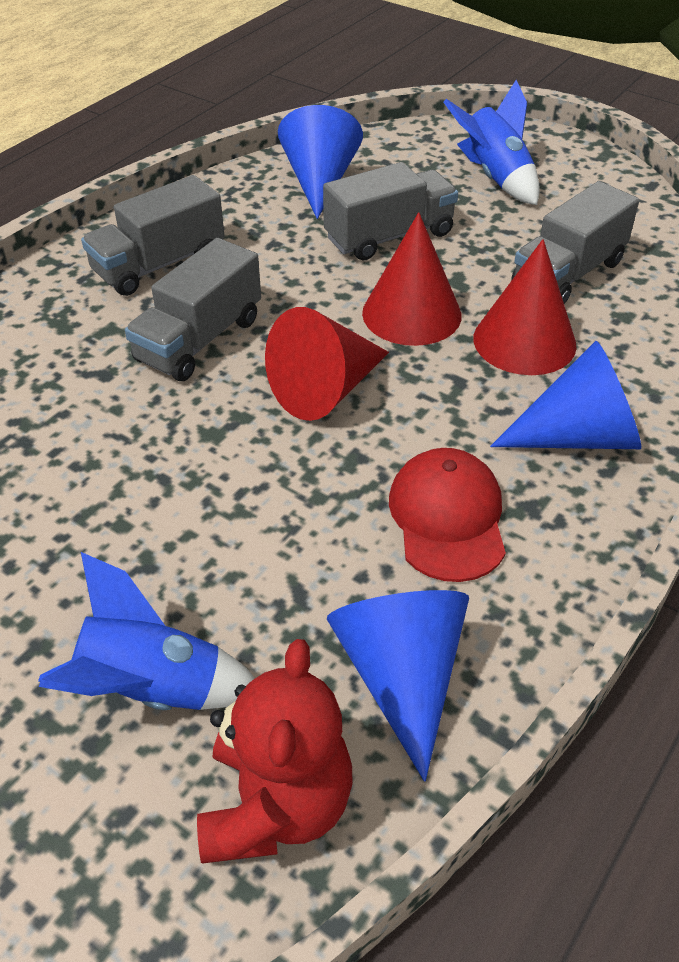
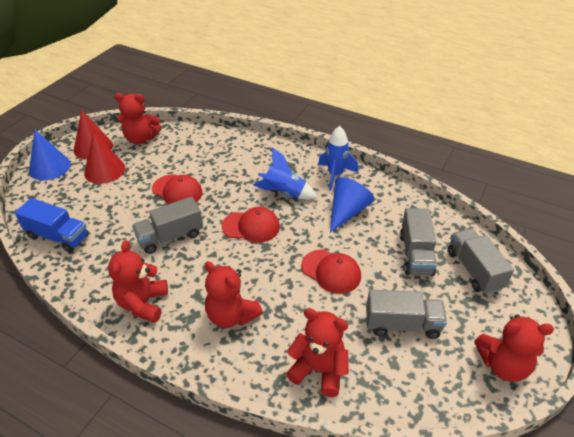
blue cone: 3 -> 2
blue truck: 0 -> 1
red cap: 1 -> 3
red cone: 3 -> 2
red teddy bear: 1 -> 5

